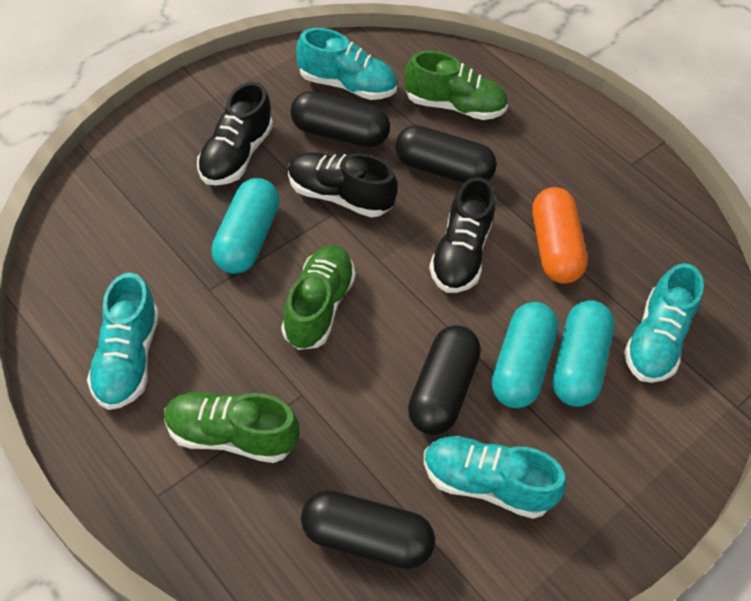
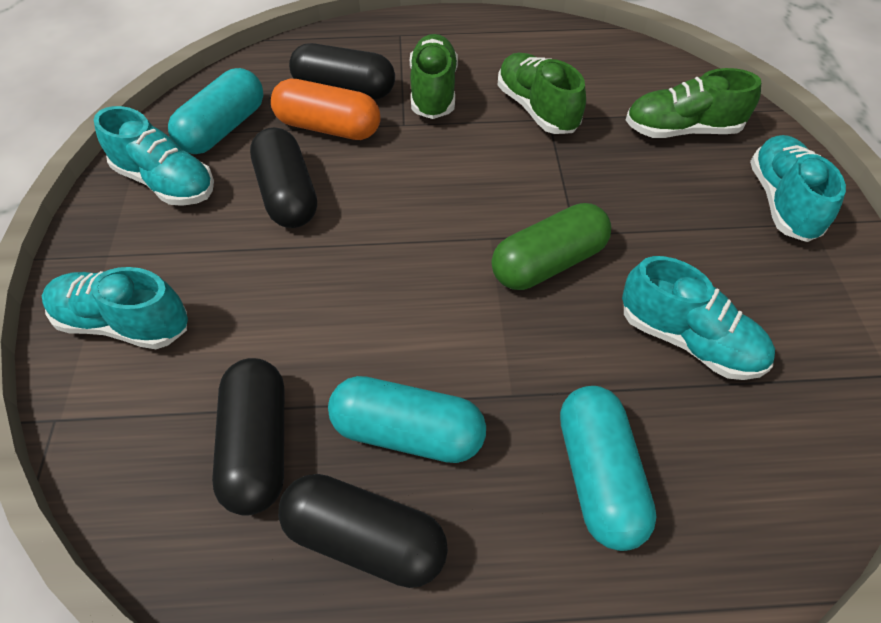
black shoe: 3 -> 0
green capsule: 0 -> 1

